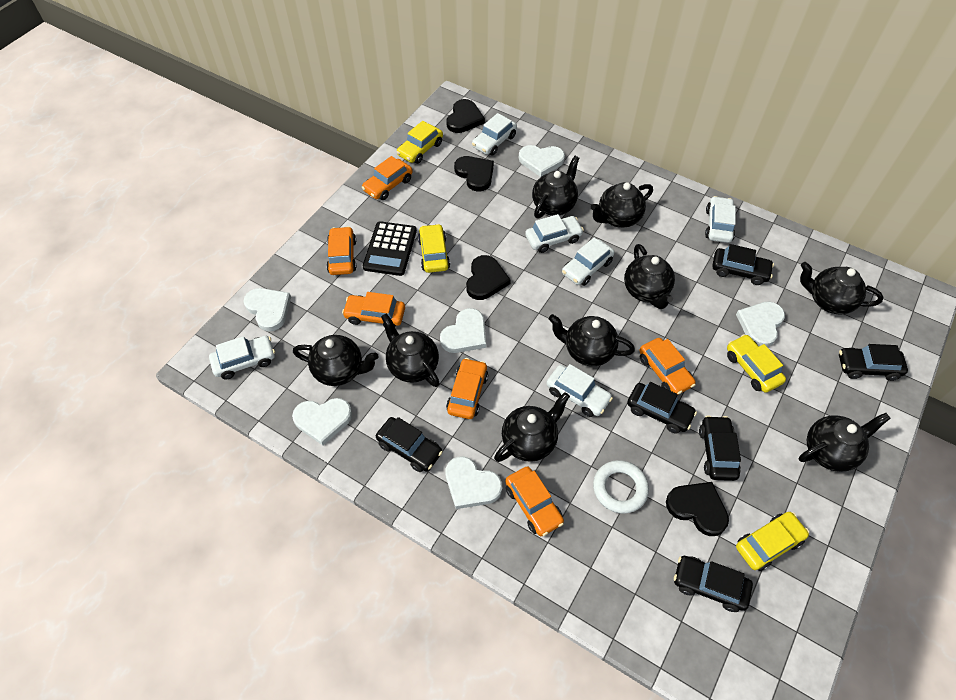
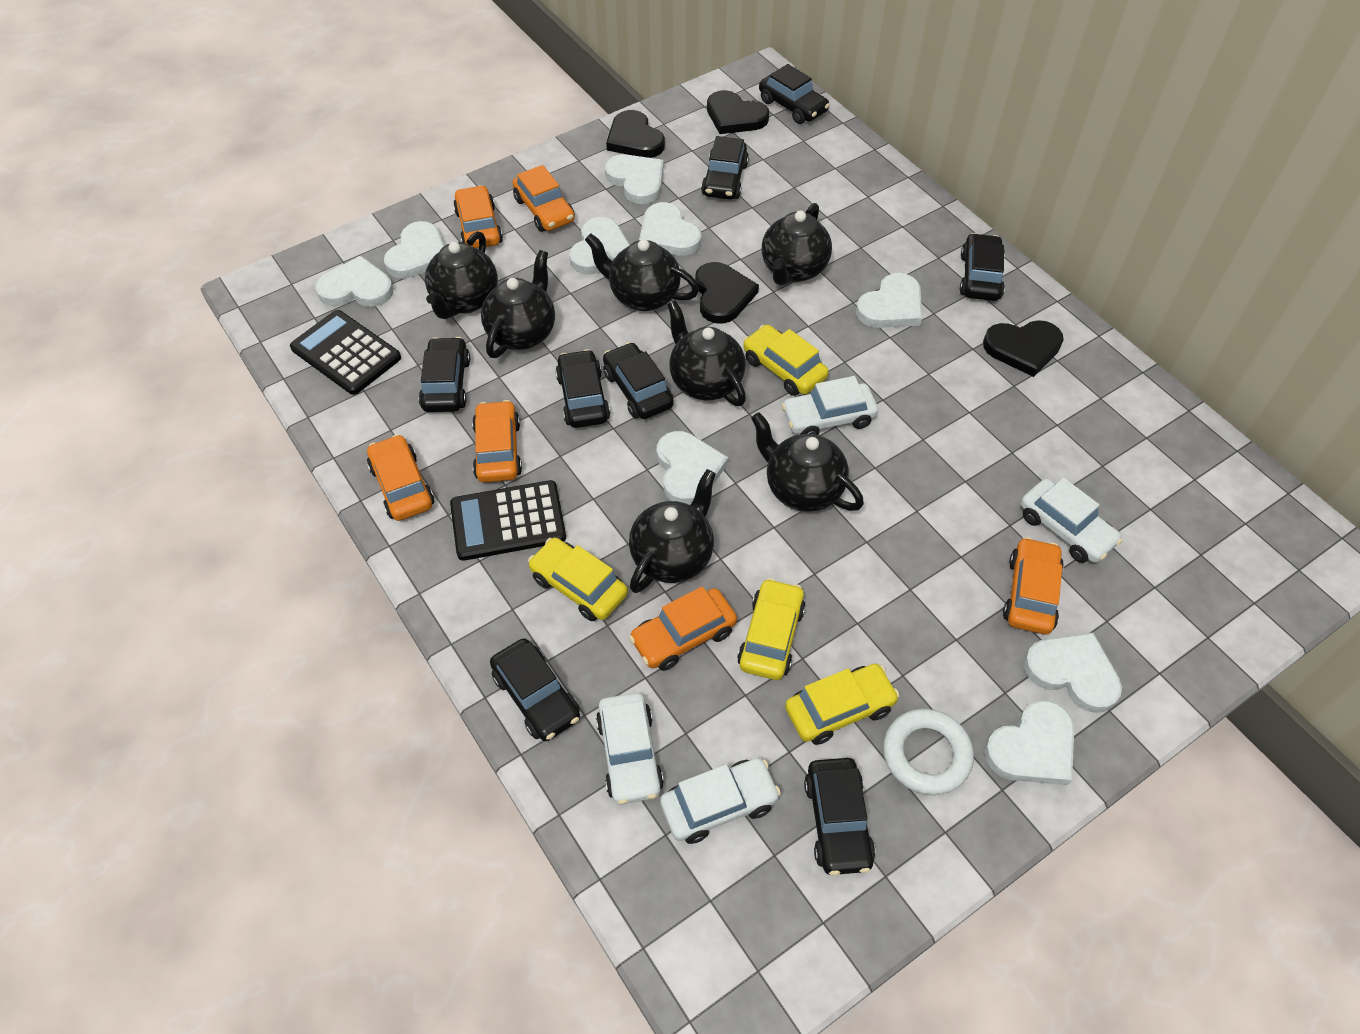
black calculator: 1 -> 2
black car: 6 -> 8
black teapot: 9 -> 7
white car: 6 -> 4
white heart: 6 -> 9

